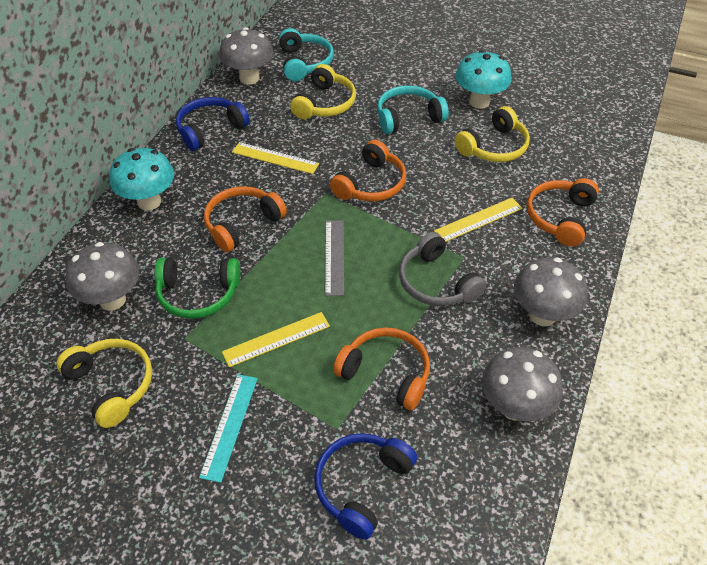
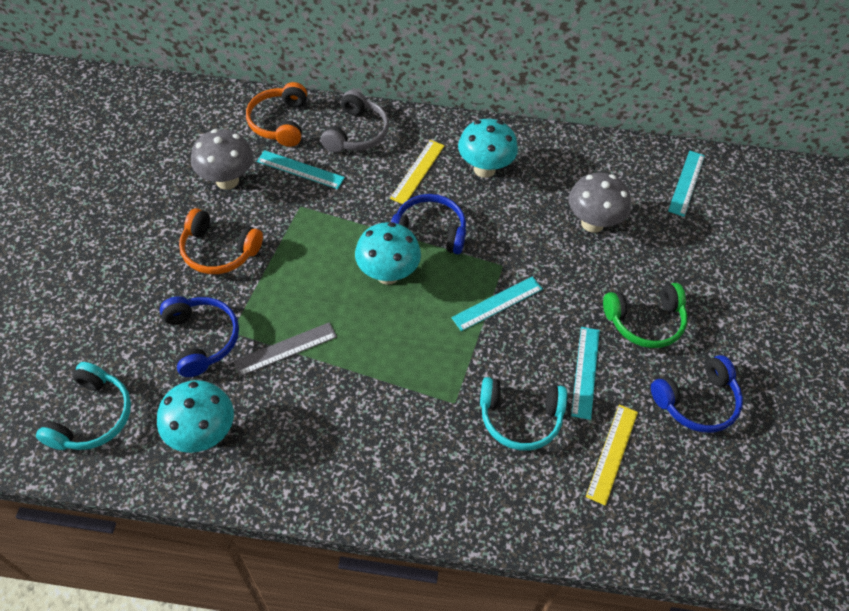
blue headphones: 2 -> 3
grey mushroom: 4 -> 2
orange headphones: 4 -> 2
turquoise mushroom: 2 -> 3
turquoise ruler: 1 -> 4
yellow headphones: 3 -> 0
yellow ruler: 3 -> 2

